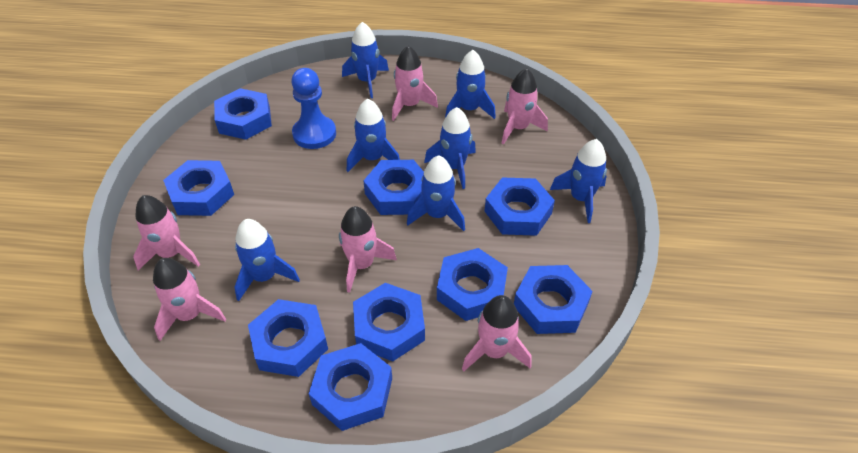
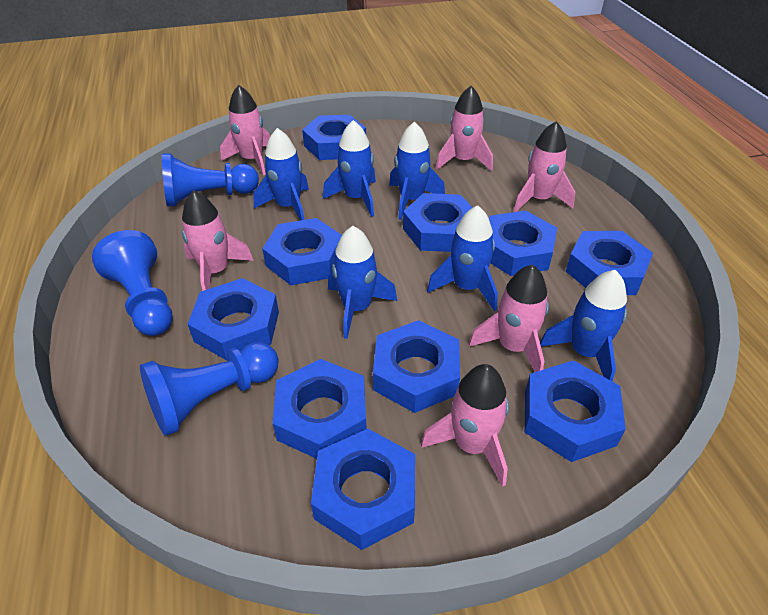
blue nut: 9 -> 10
blue pawn: 1 -> 3
blue rocket: 7 -> 6

